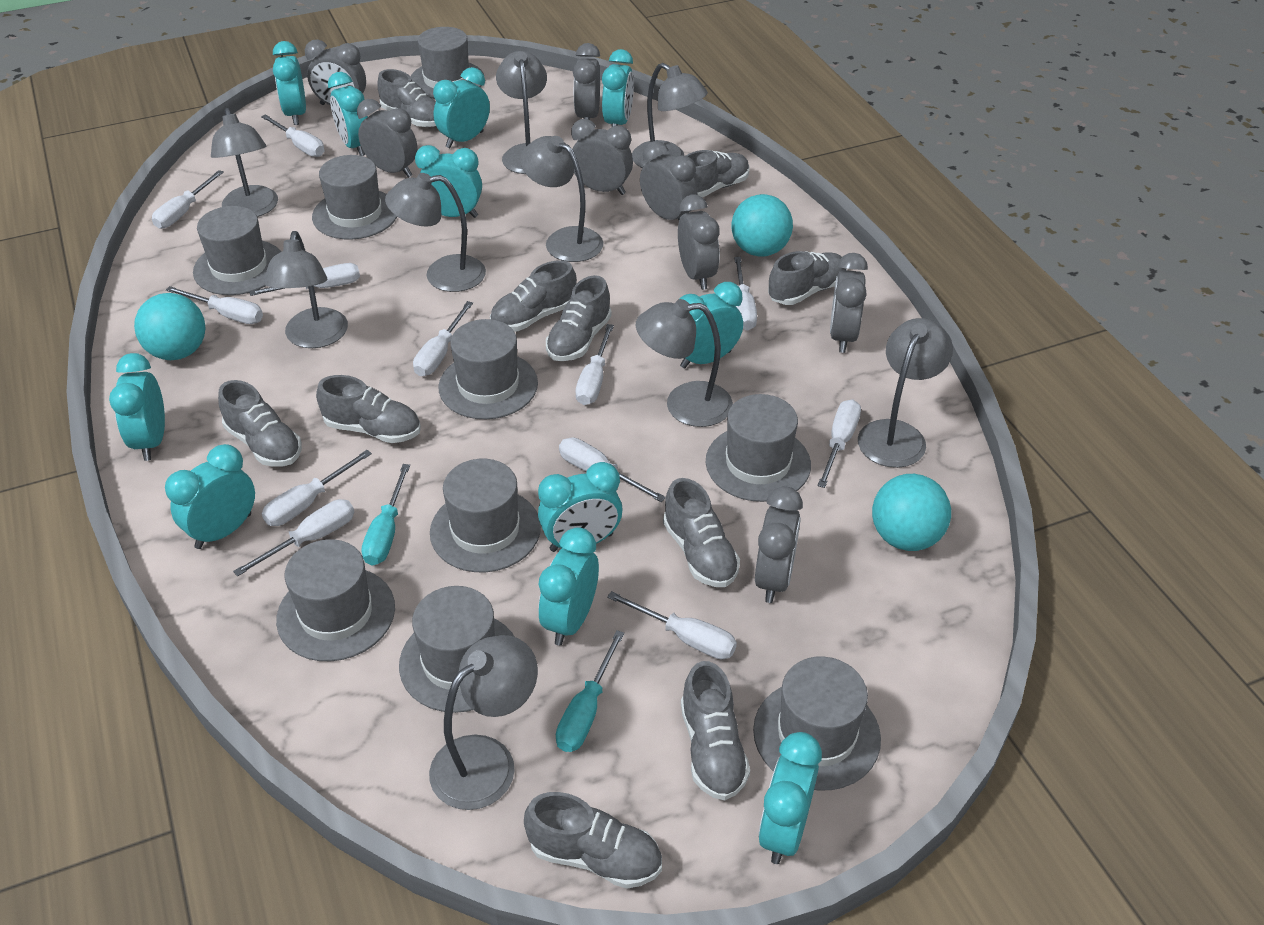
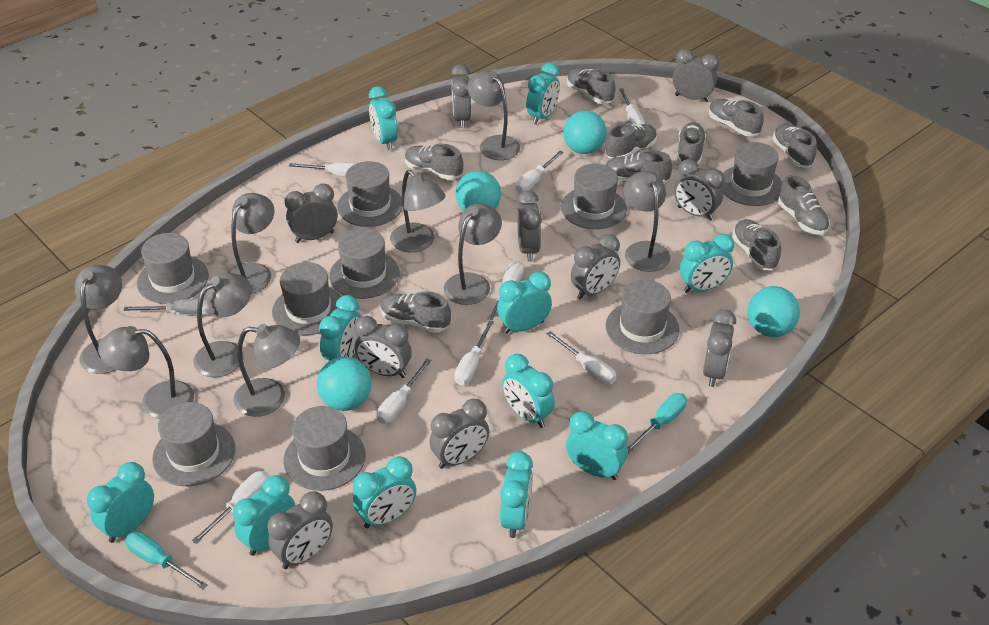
grey clock: 8 -> 10
turquoise ball: 3 -> 4
white screwdriver: 12 -> 9

